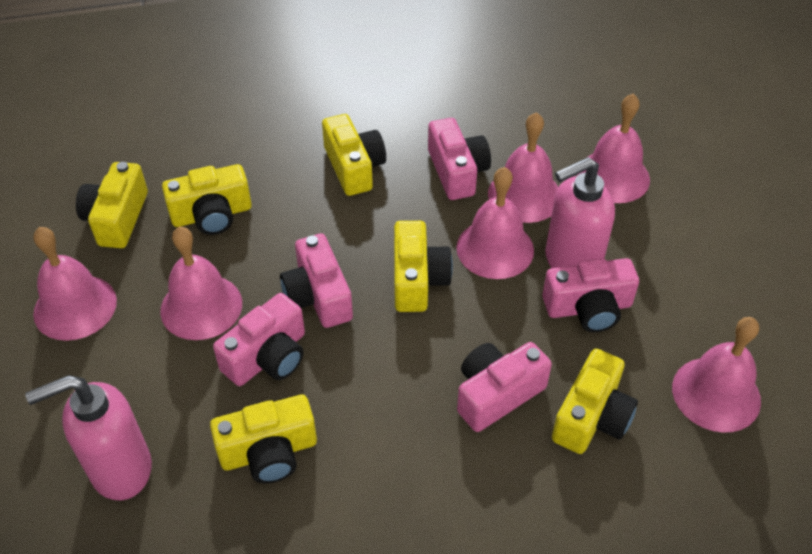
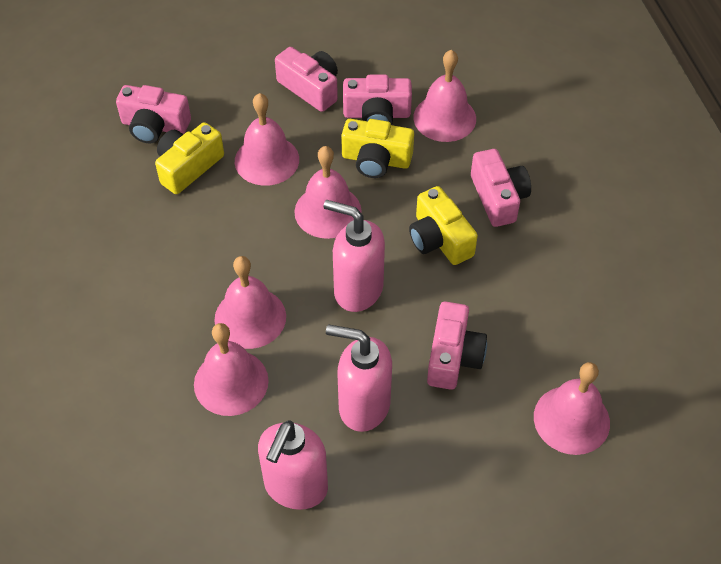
pink soap dispenser: 2 -> 3
yellow camera: 6 -> 3

